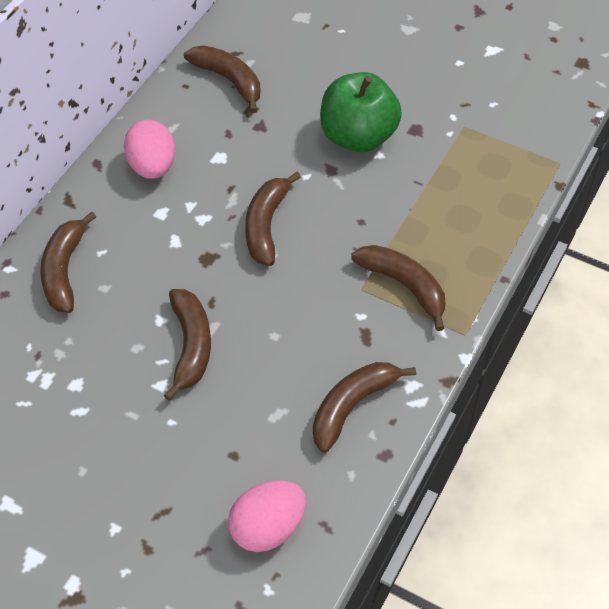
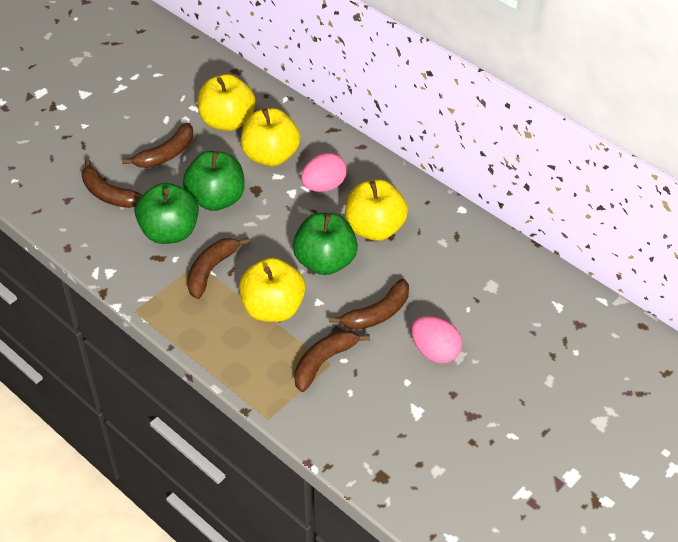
brown banana: 6 -> 5
green apple: 1 -> 3
yellow apple: 0 -> 4

